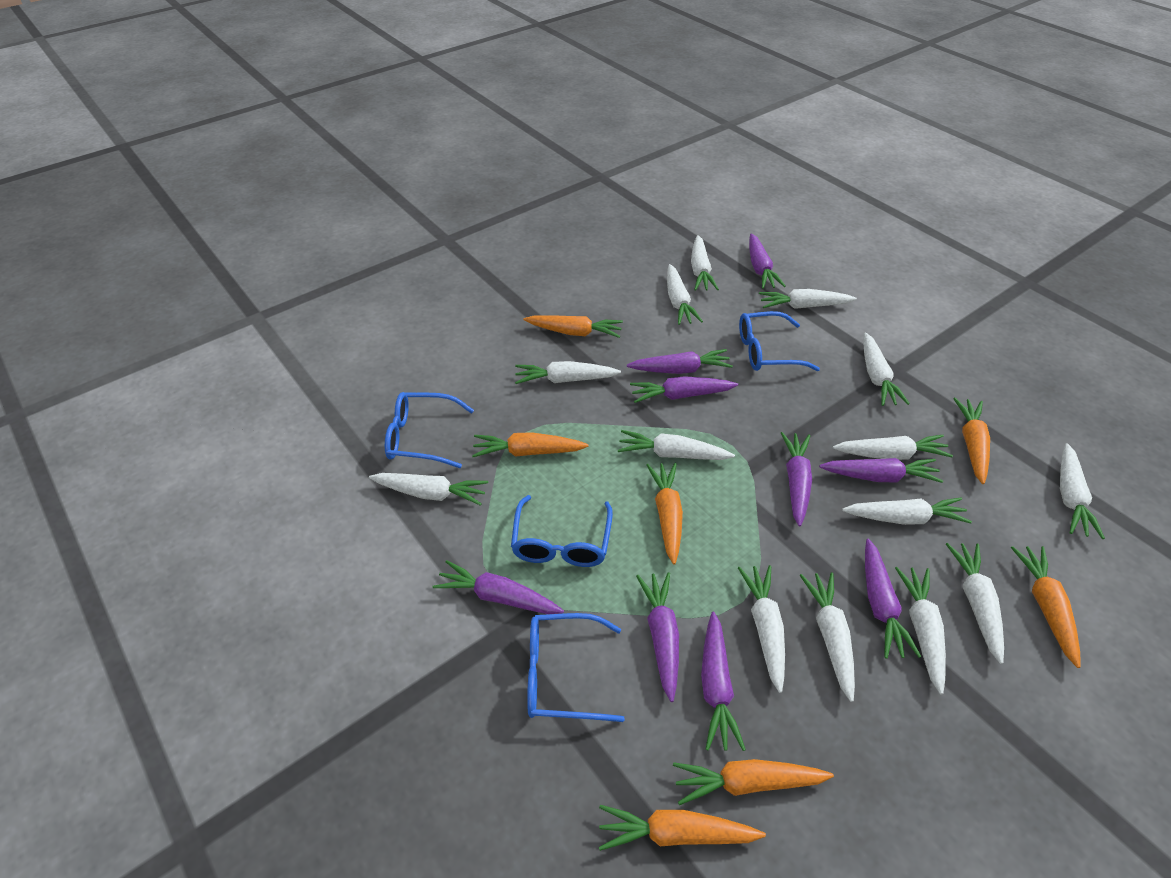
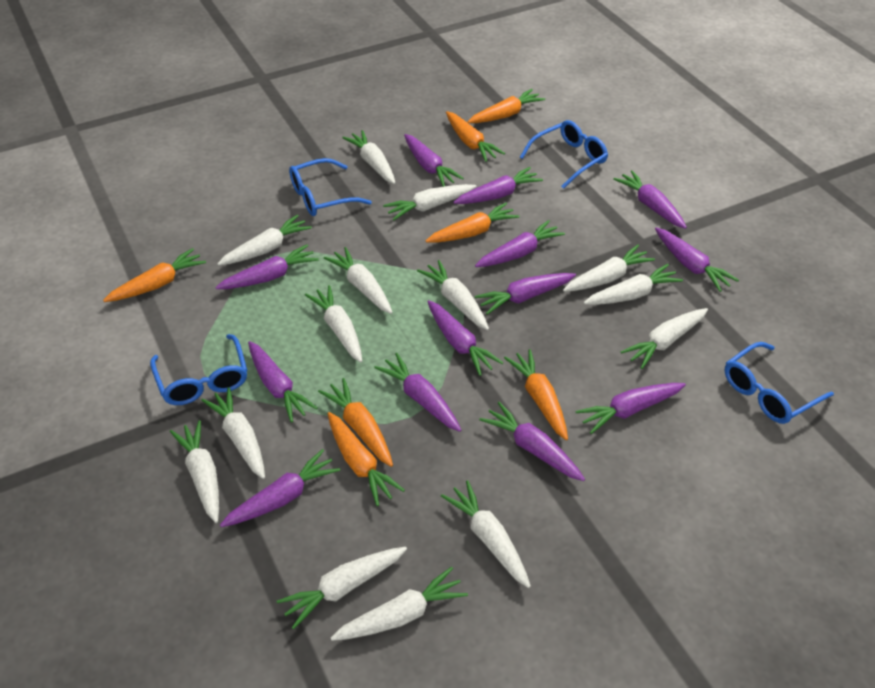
purple carrot: 9 -> 13

